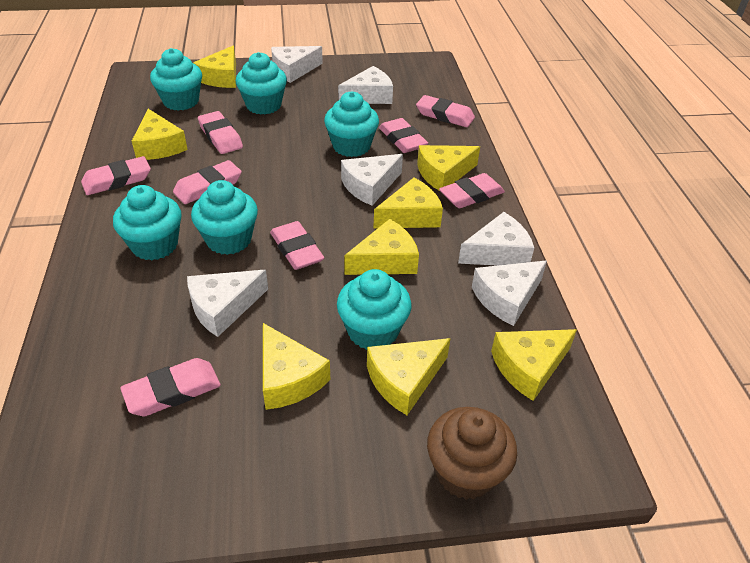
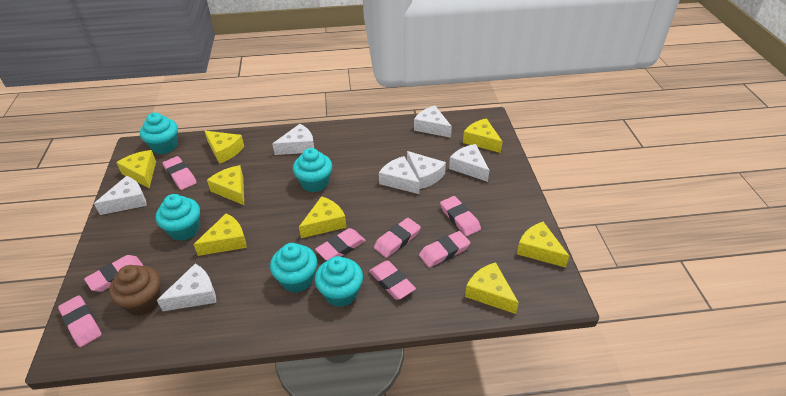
turquoise cupcake: 6 -> 5
white cheese: 6 -> 7

